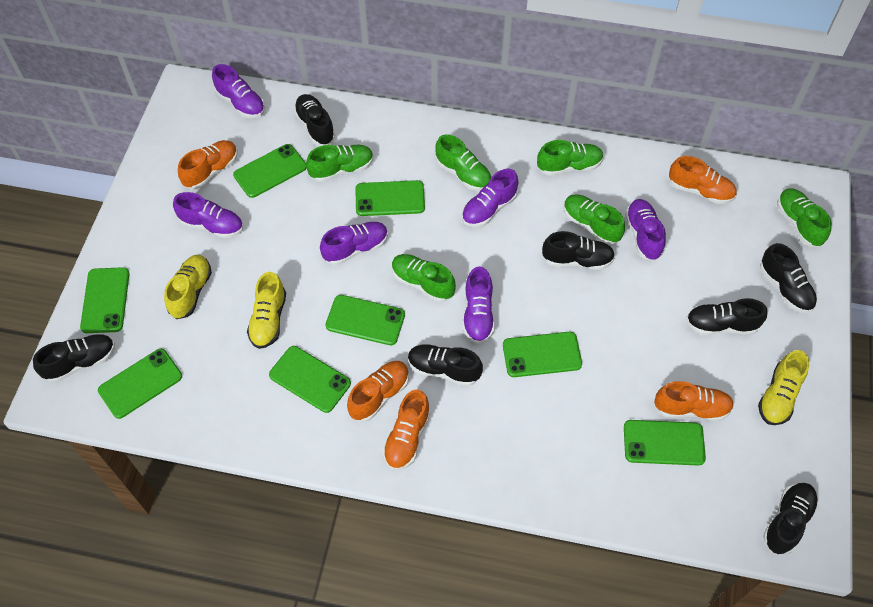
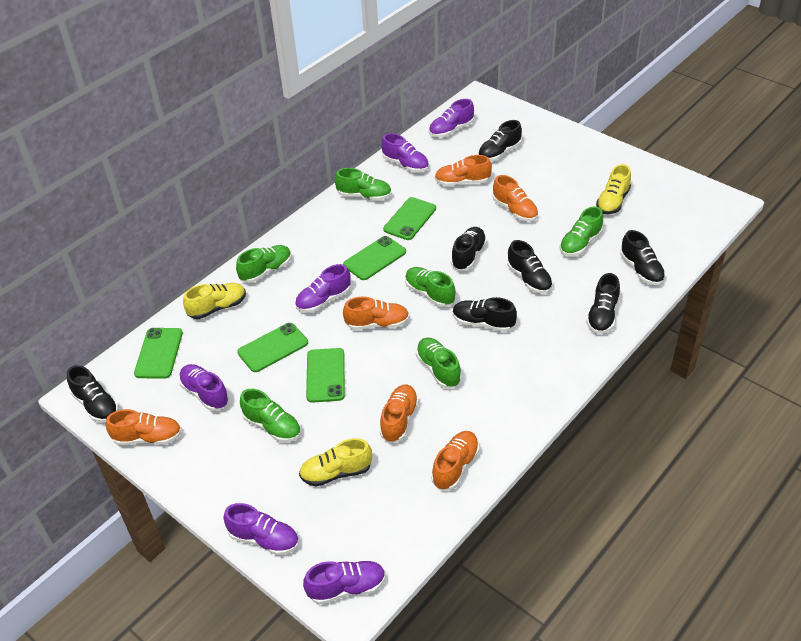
green phone: 8 -> 5
orange shoe: 5 -> 6

